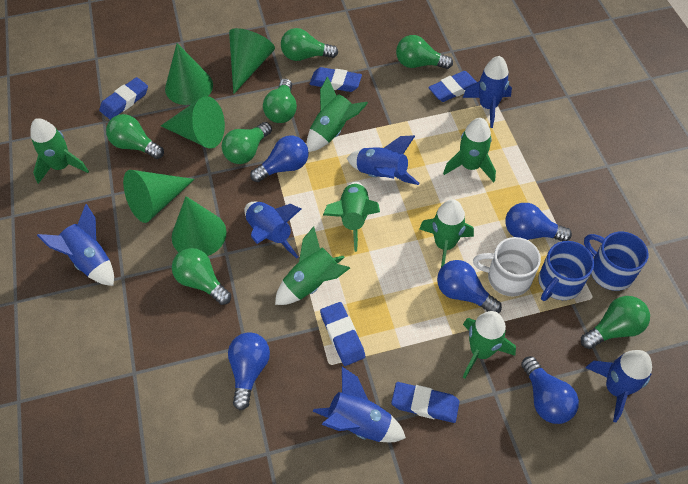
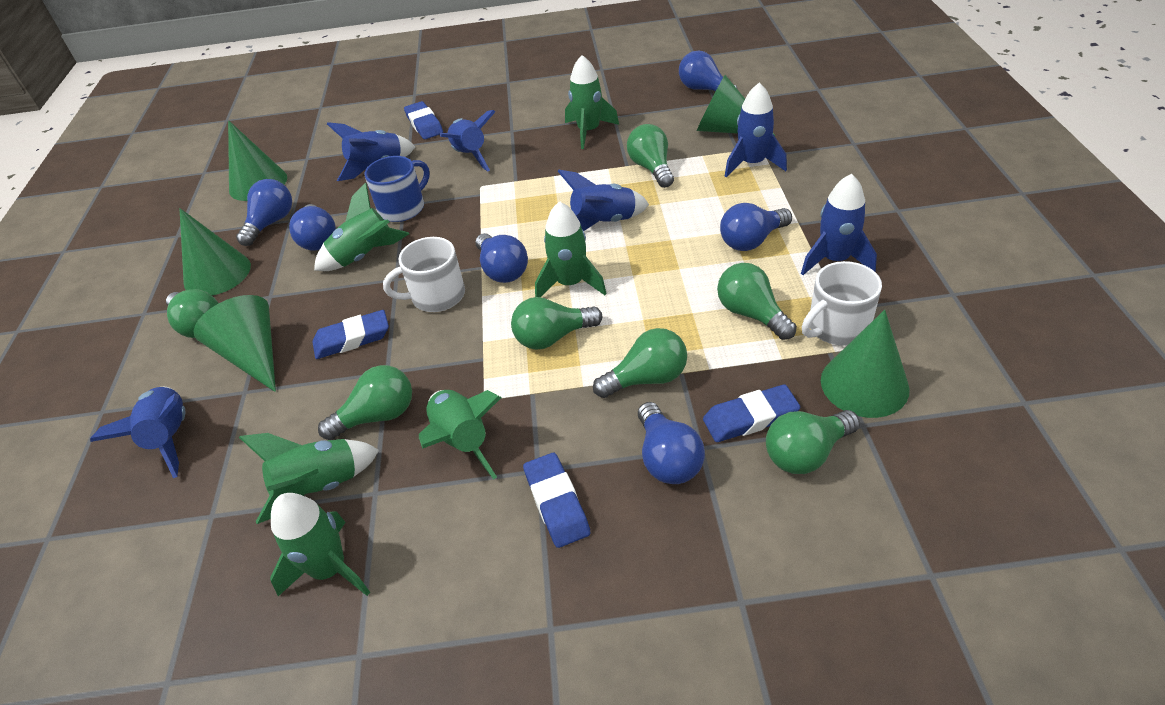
blue eraser: 5 -> 4
blue light bulb: 5 -> 6
blue mug: 2 -> 1
green rocket: 7 -> 6
white mug: 1 -> 2

